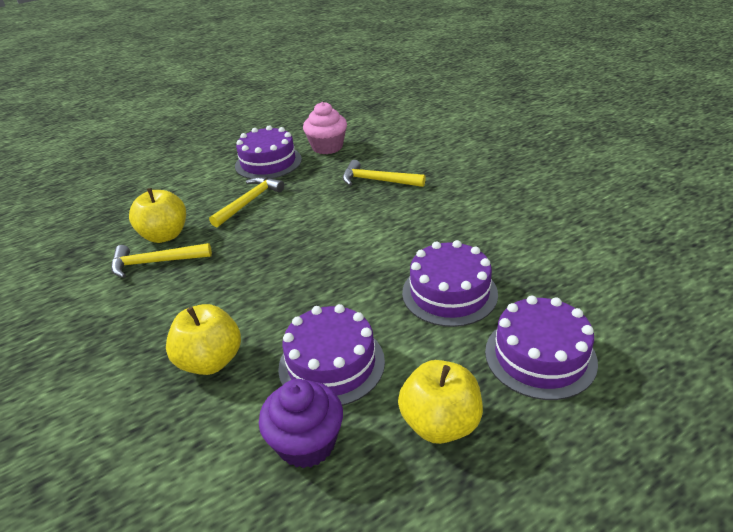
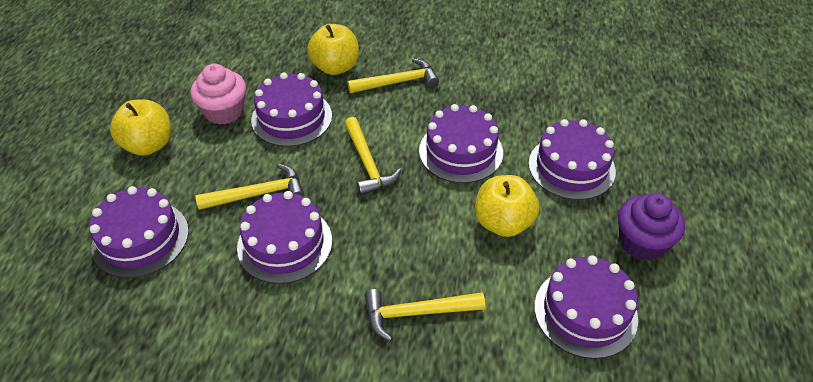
purple cake: 4 -> 6
yellow hammer: 3 -> 4

